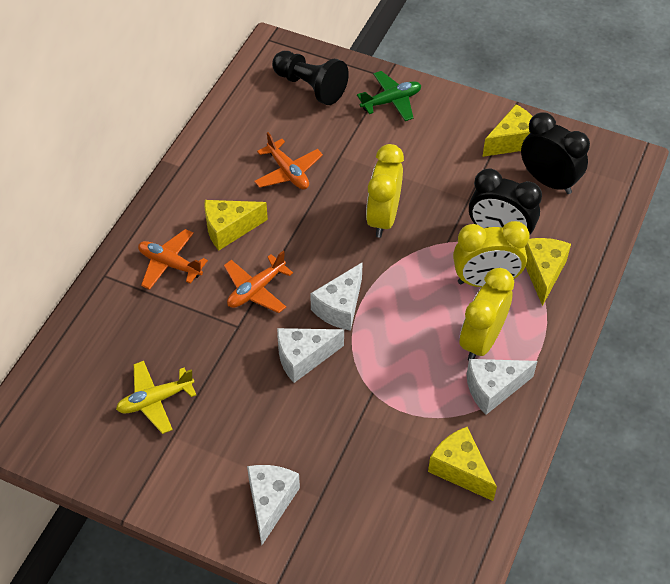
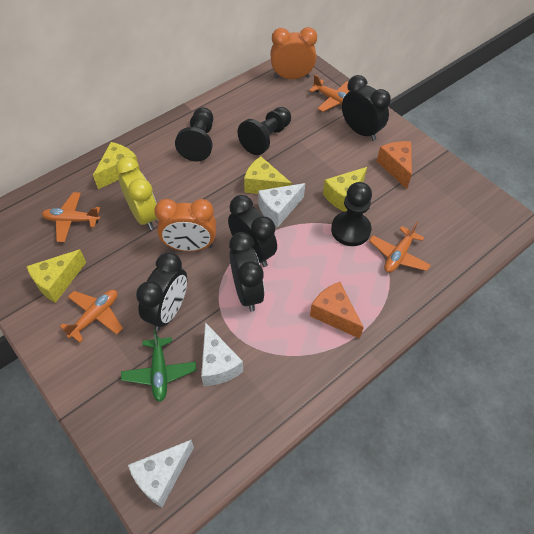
black clock: 2 -> 4
black pawn: 1 -> 3
orange cheese: 0 -> 2
orange clock: 0 -> 2
orange plane: 3 -> 4
white cheese: 4 -> 3
yellow clock: 3 -> 1
yellow plane: 1 -> 0

